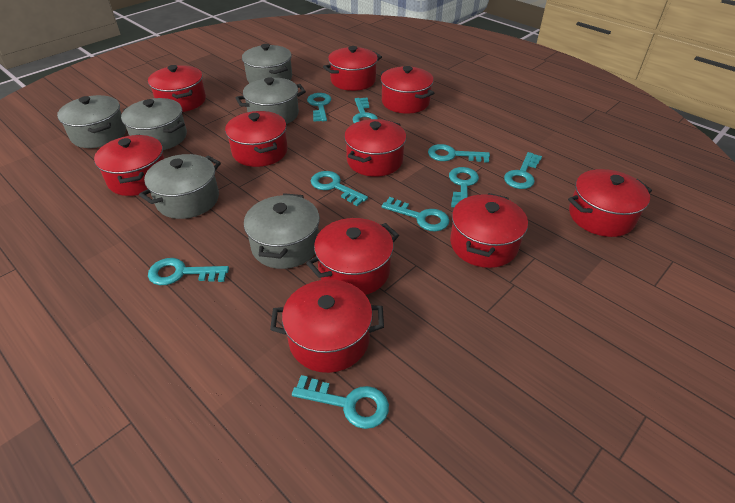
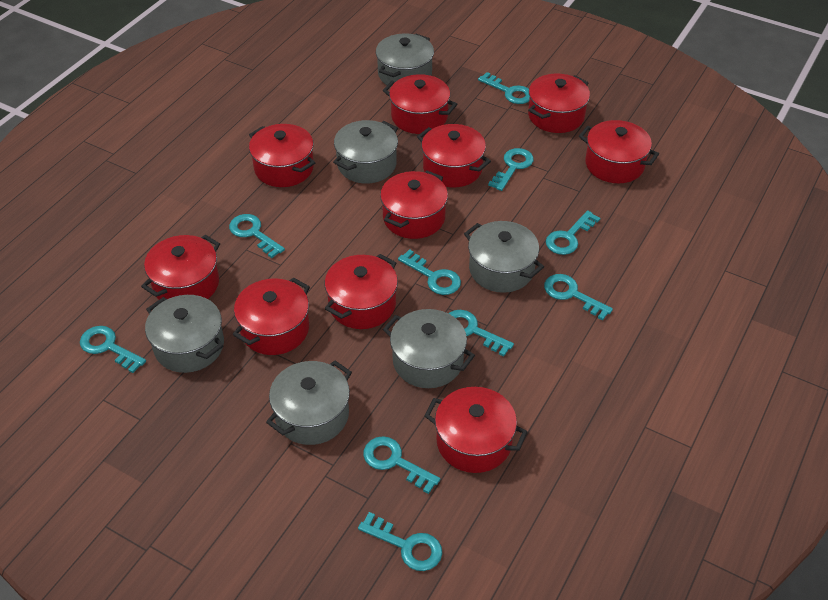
turquoise key: 9 -> 10

